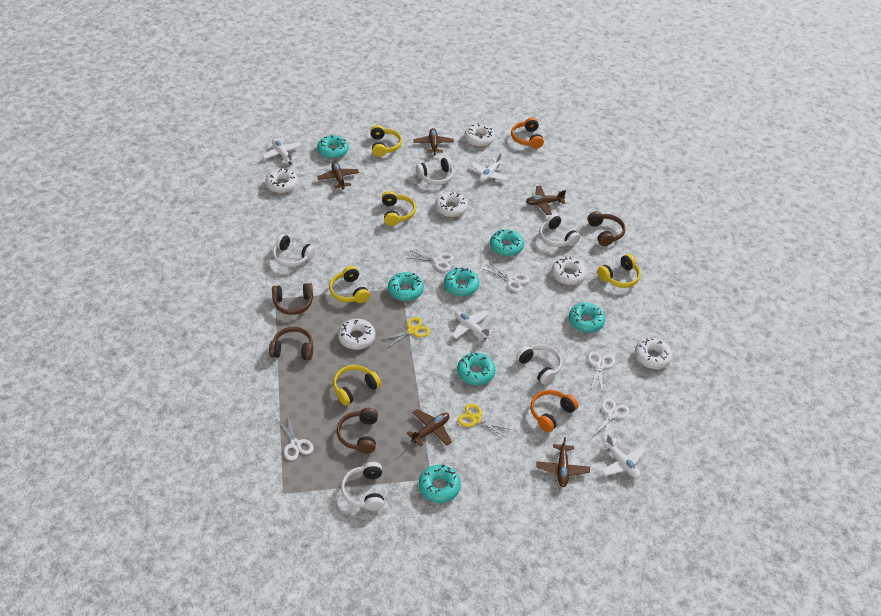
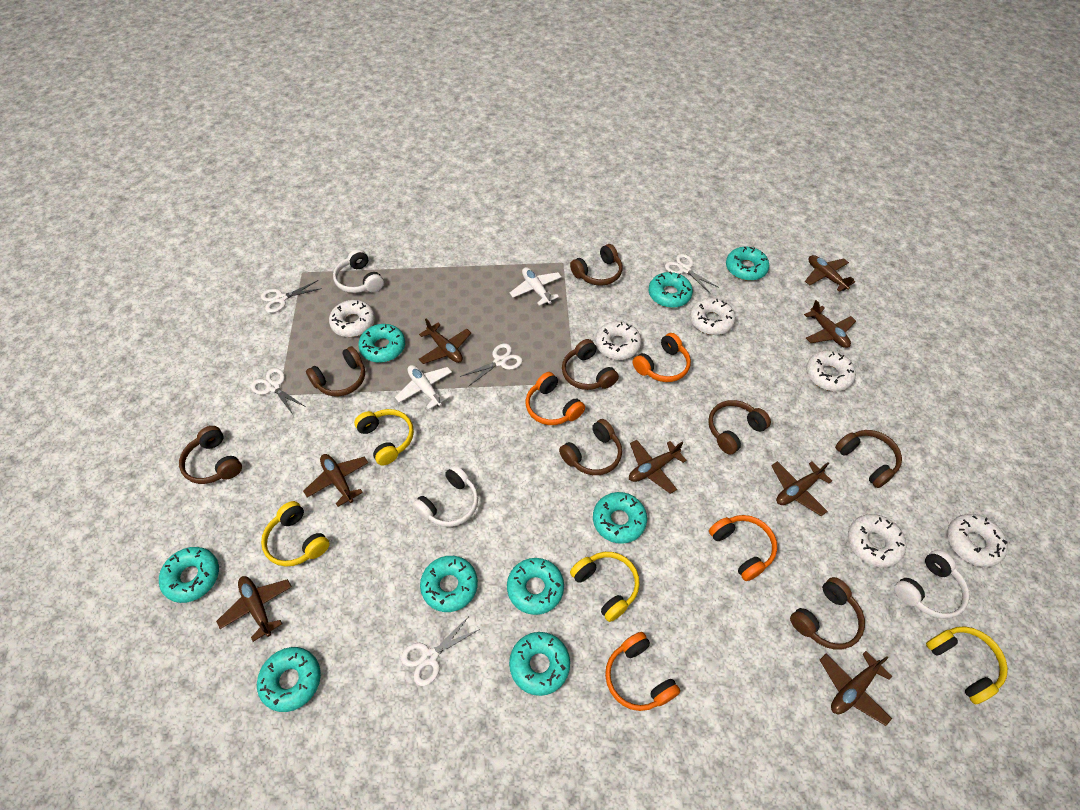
brown headphones: 4 -> 8
brown plane: 5 -> 8
orange headphones: 2 -> 4
turquoise donut: 7 -> 9
white headphones: 5 -> 3
white plane: 4 -> 2
yellow headphones: 5 -> 4
yellow scissors: 2 -> 0

